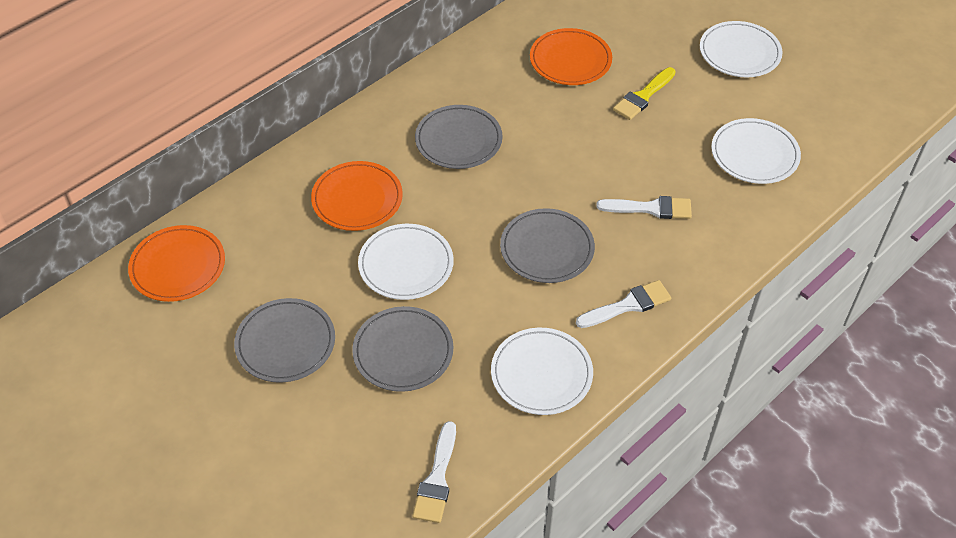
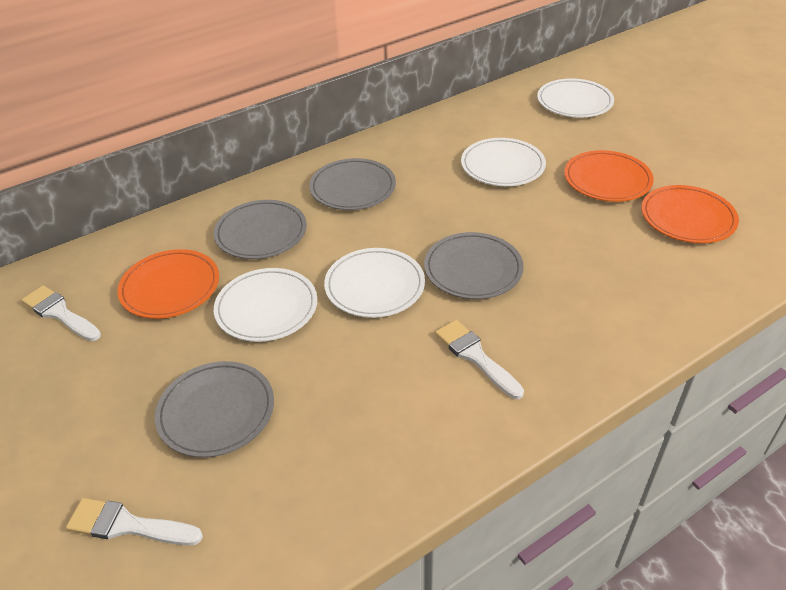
yellow brush: 1 -> 0

